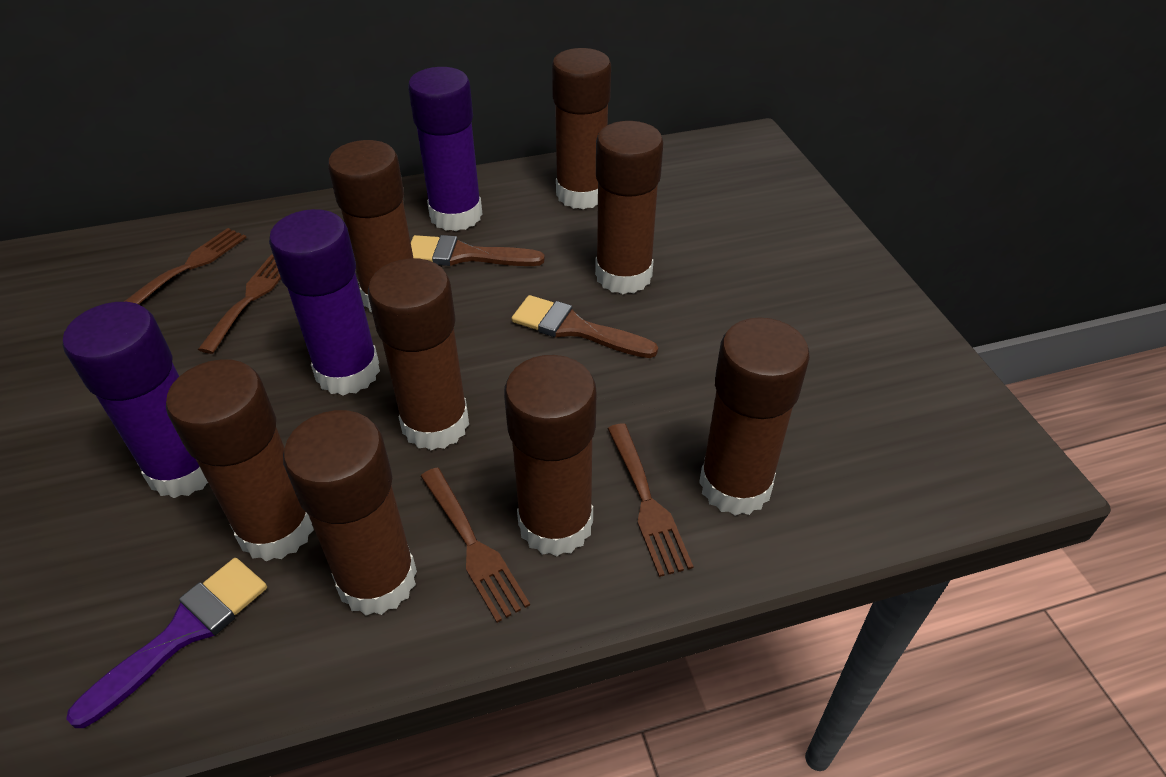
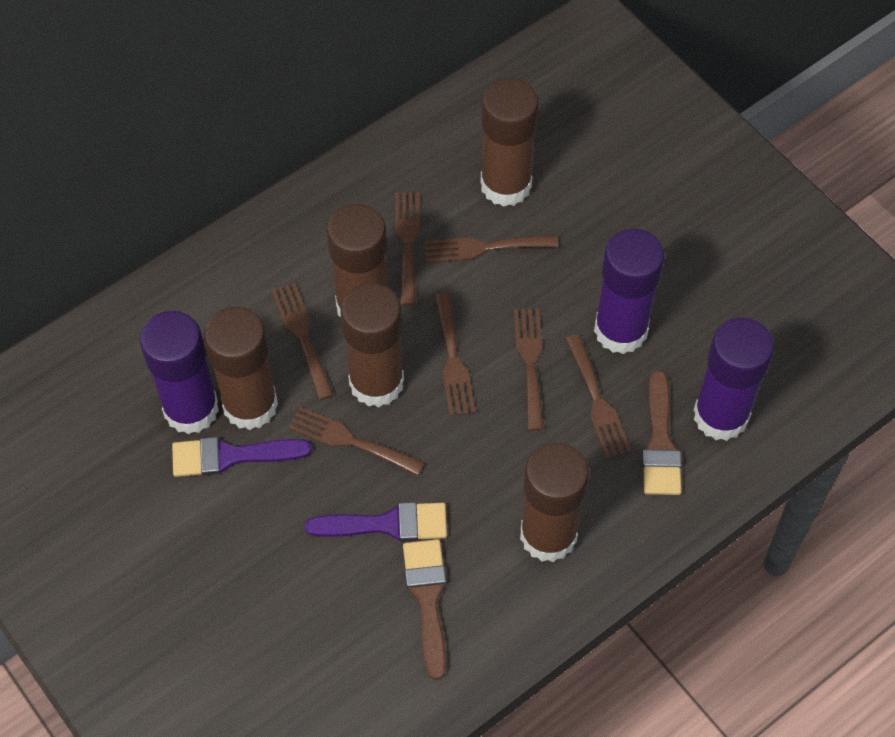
brown fork: 4 -> 7
brown glue stick: 8 -> 5
purple brush: 1 -> 2

